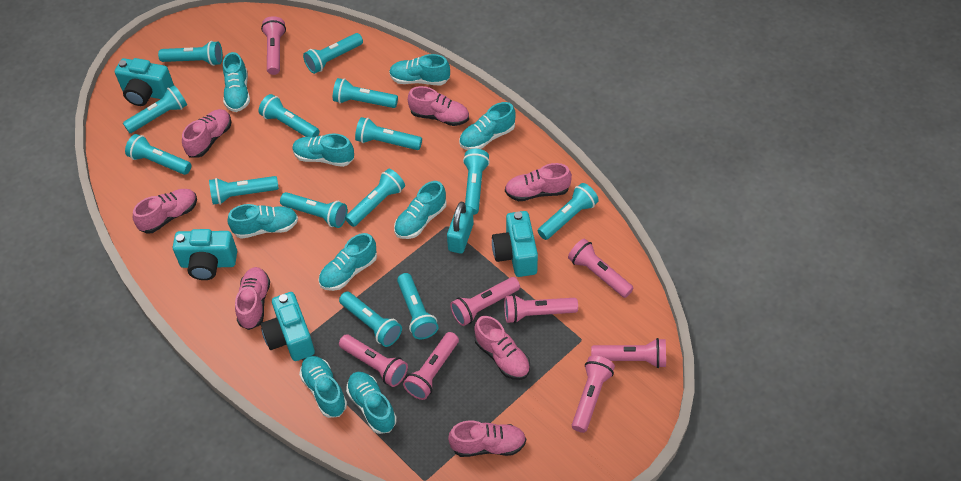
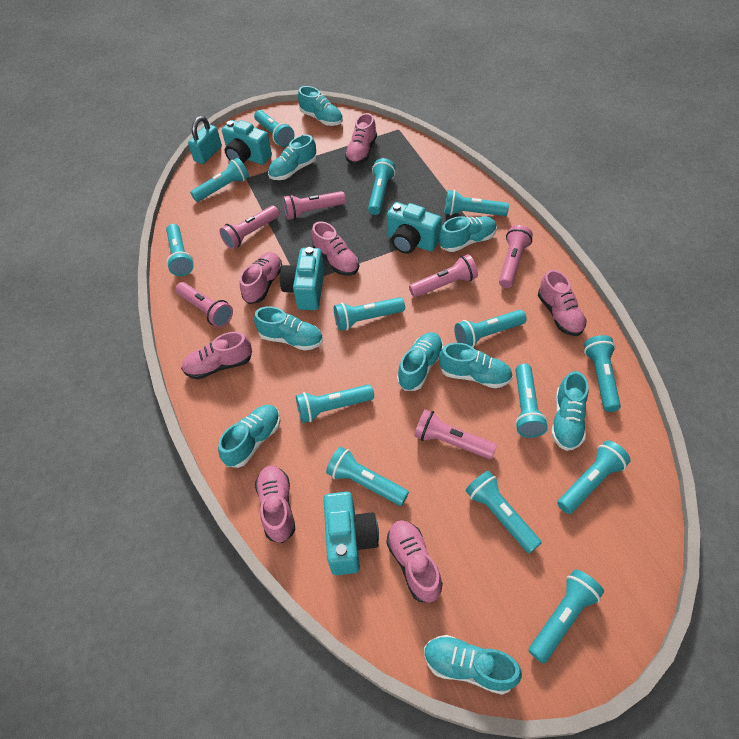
pink flashlight: 8 -> 6

